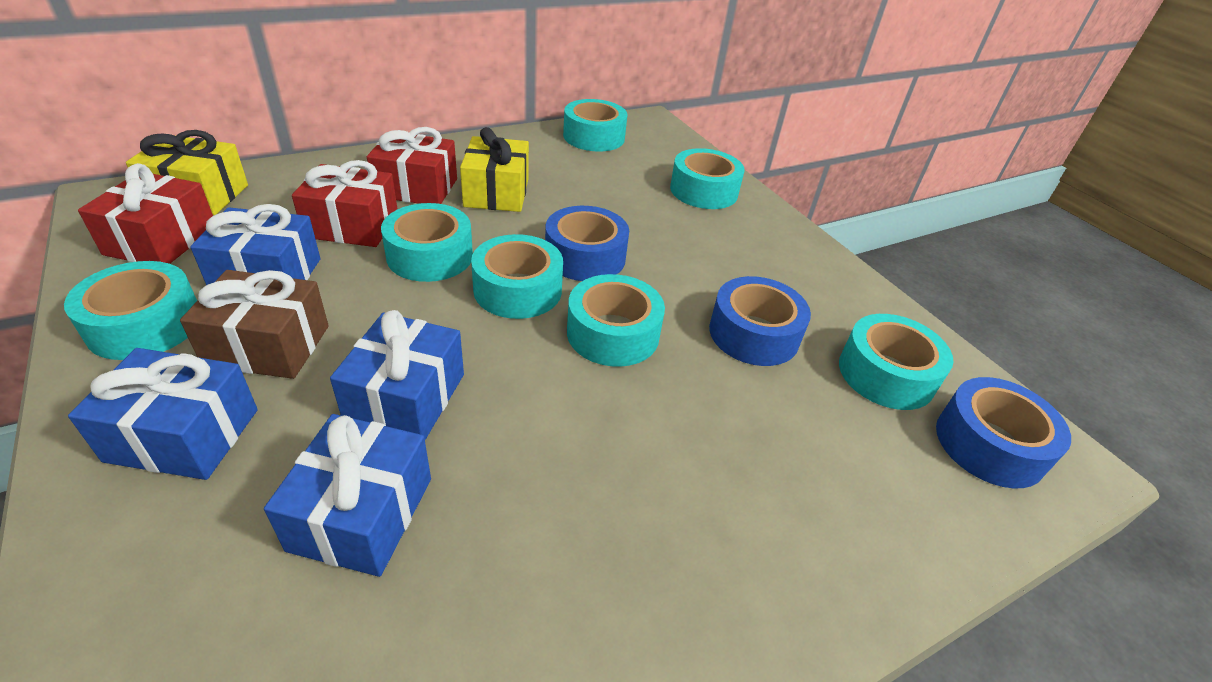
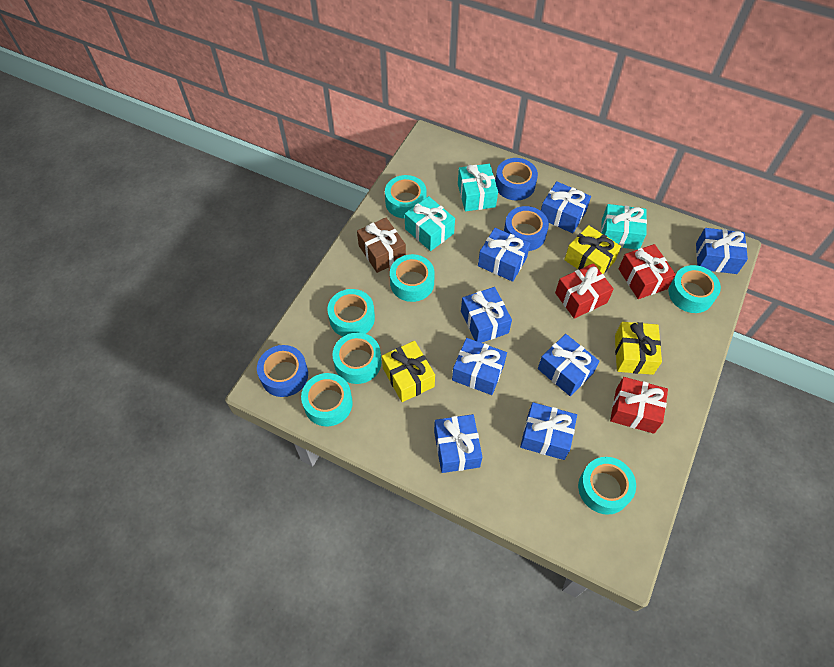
blue gift: 4 -> 8
turquoise gift: 0 -> 3
yellow gift: 2 -> 3

